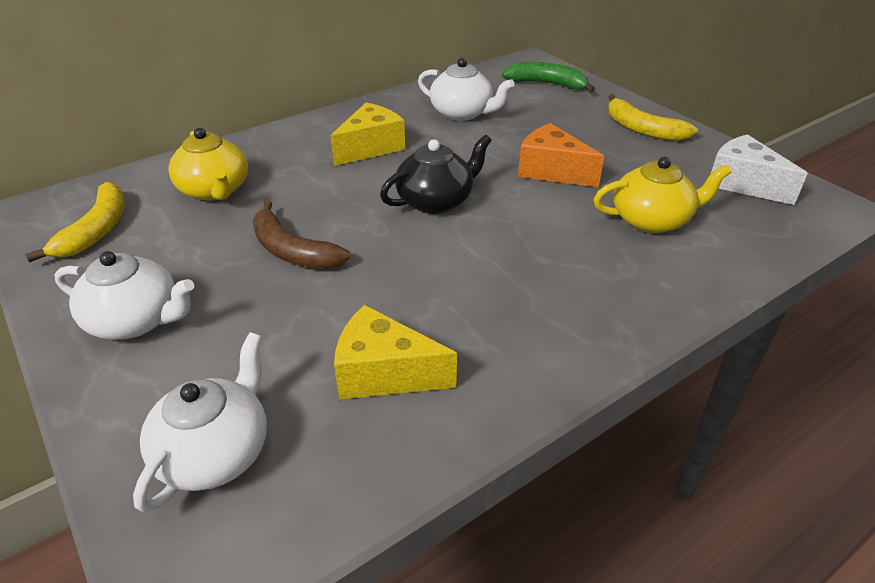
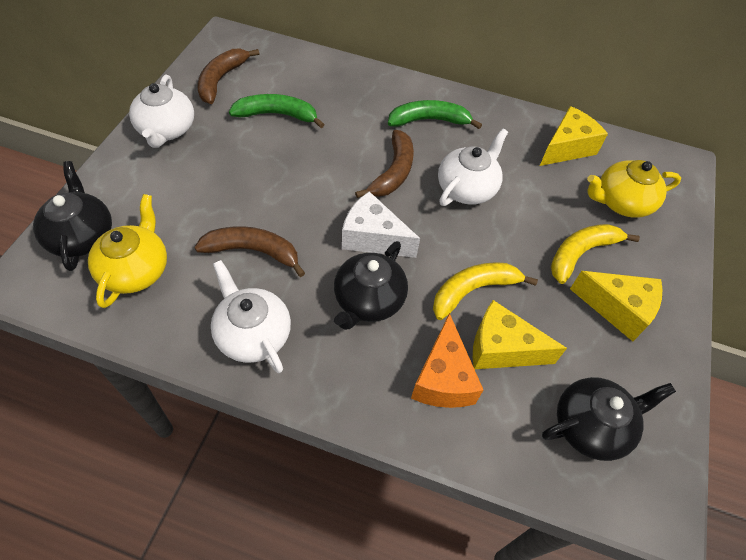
black teapot: 1 -> 3
brown banana: 1 -> 3
green banana: 1 -> 2
yellow cheese: 2 -> 3

